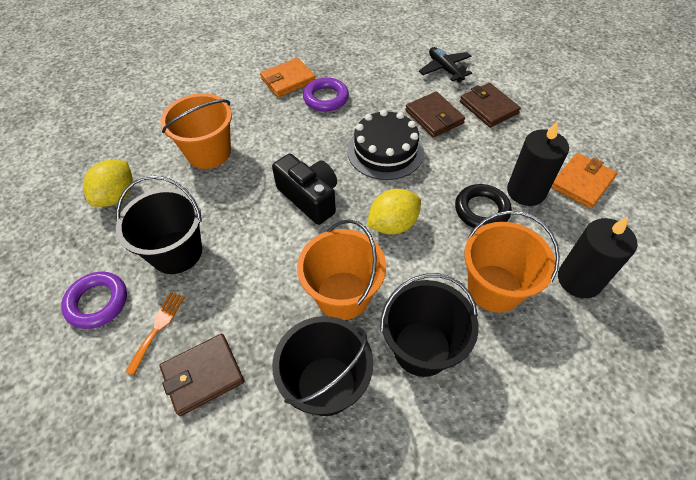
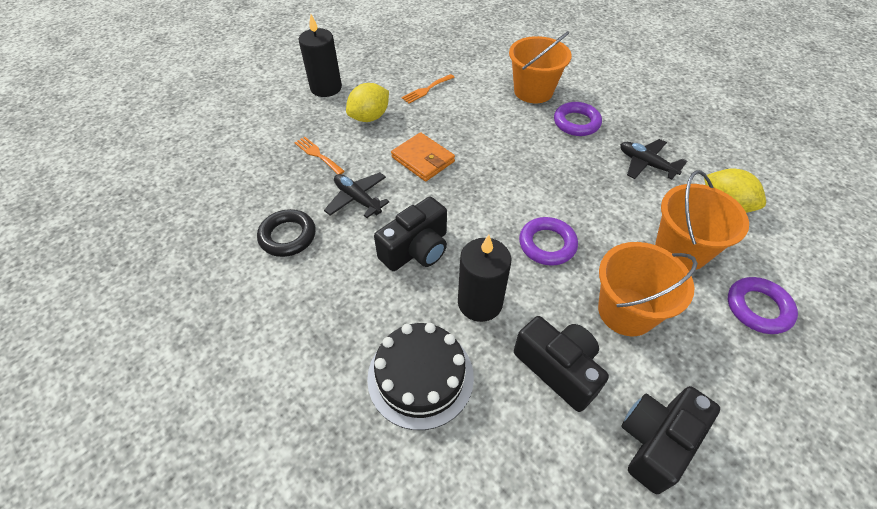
black bucket: 3 -> 0
black camera: 1 -> 3
black plane: 1 -> 2
brown wallet: 3 -> 0
orange fork: 1 -> 2
orange wallet: 2 -> 1
purple ring: 2 -> 3

